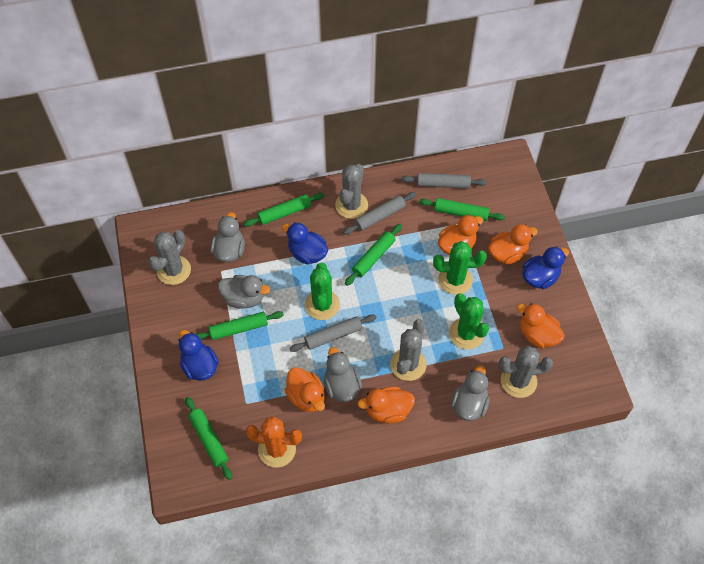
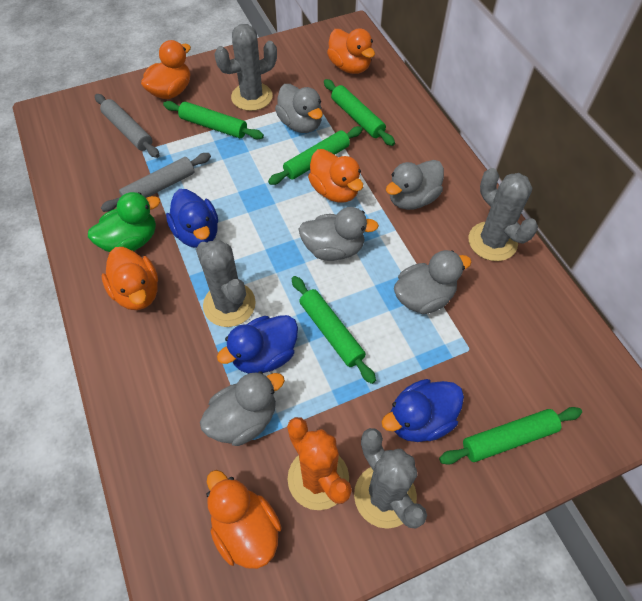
green cactus: 3 -> 0
green duck: 0 -> 1
grey duck: 4 -> 5
grey rolling pin: 3 -> 2

